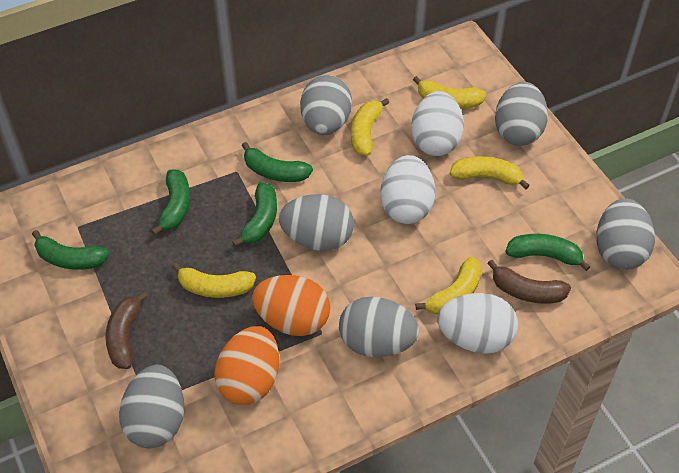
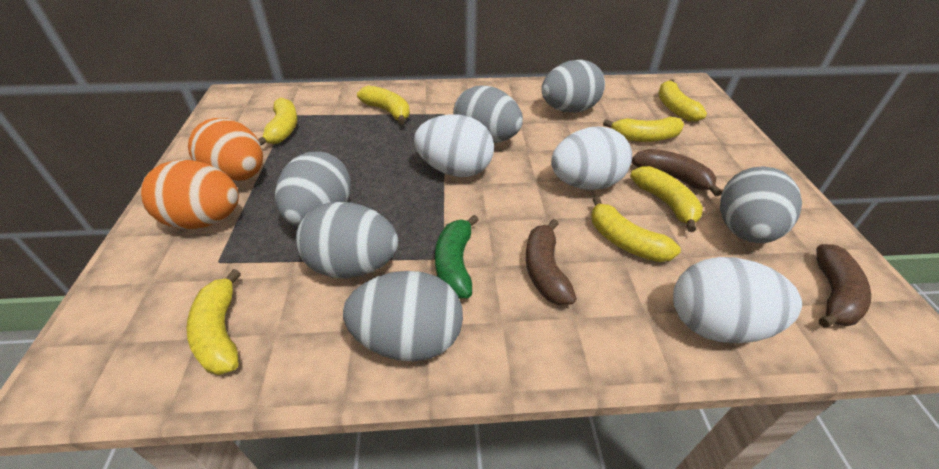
brown banana: 2 -> 3
green banana: 5 -> 1
yellow banana: 5 -> 7

